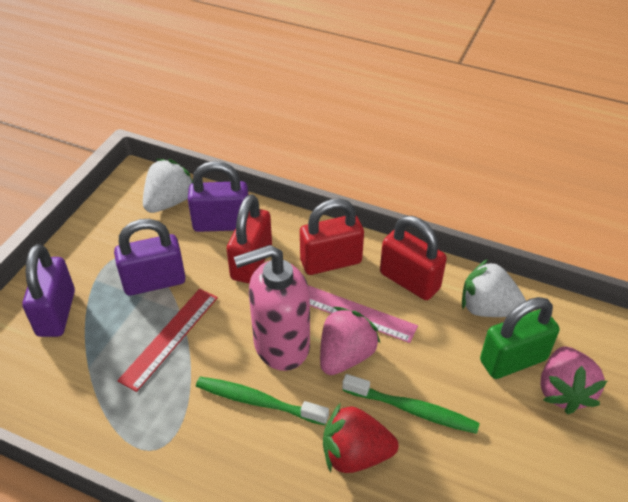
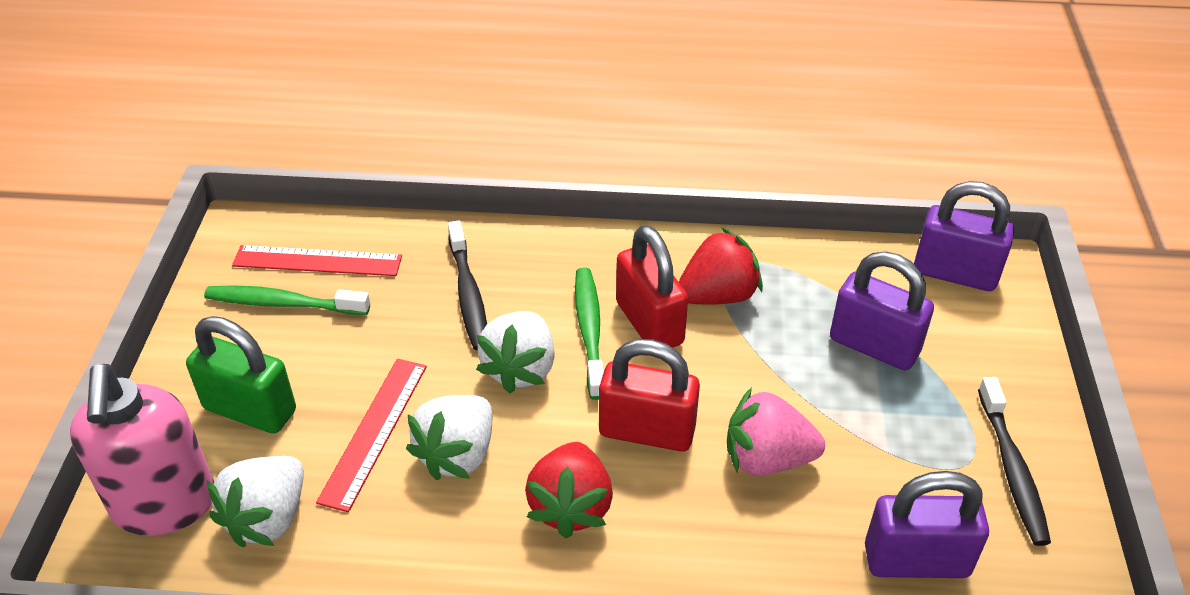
black toothbrush: 0 -> 2
pink ruler: 1 -> 0
pink strawberry: 2 -> 1
red padlock: 3 -> 2
red ruler: 1 -> 2
red strawberry: 1 -> 2
white strawberry: 2 -> 3

